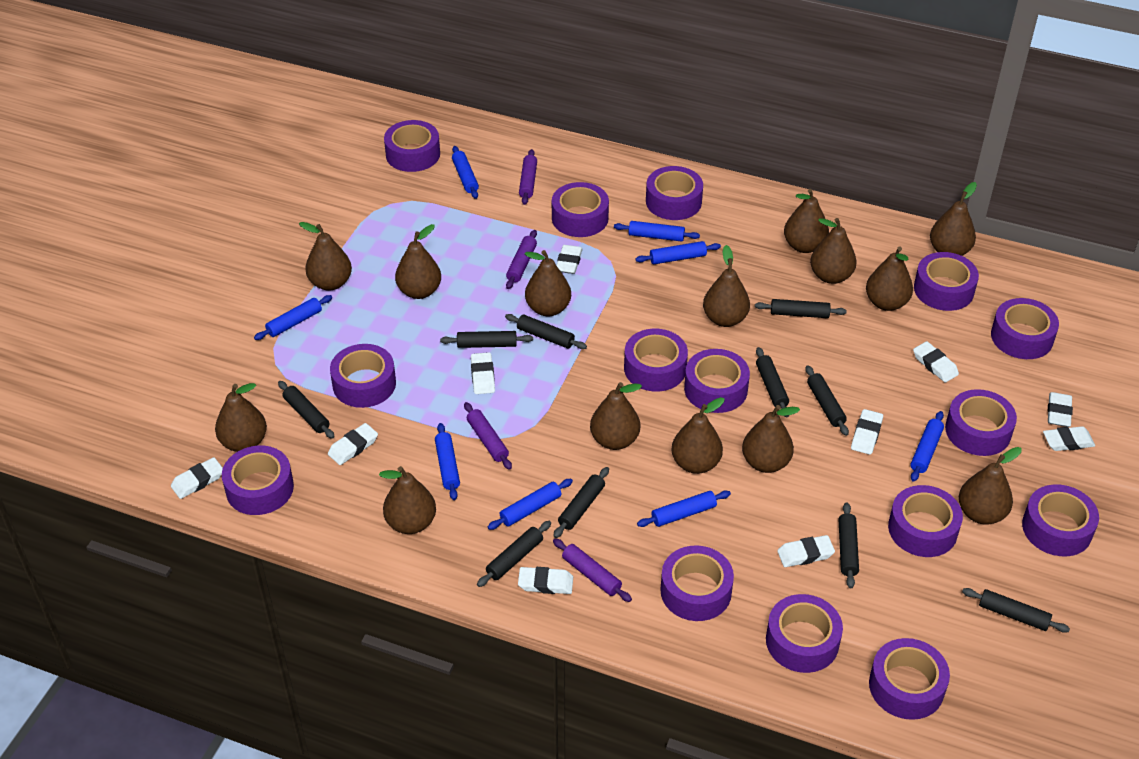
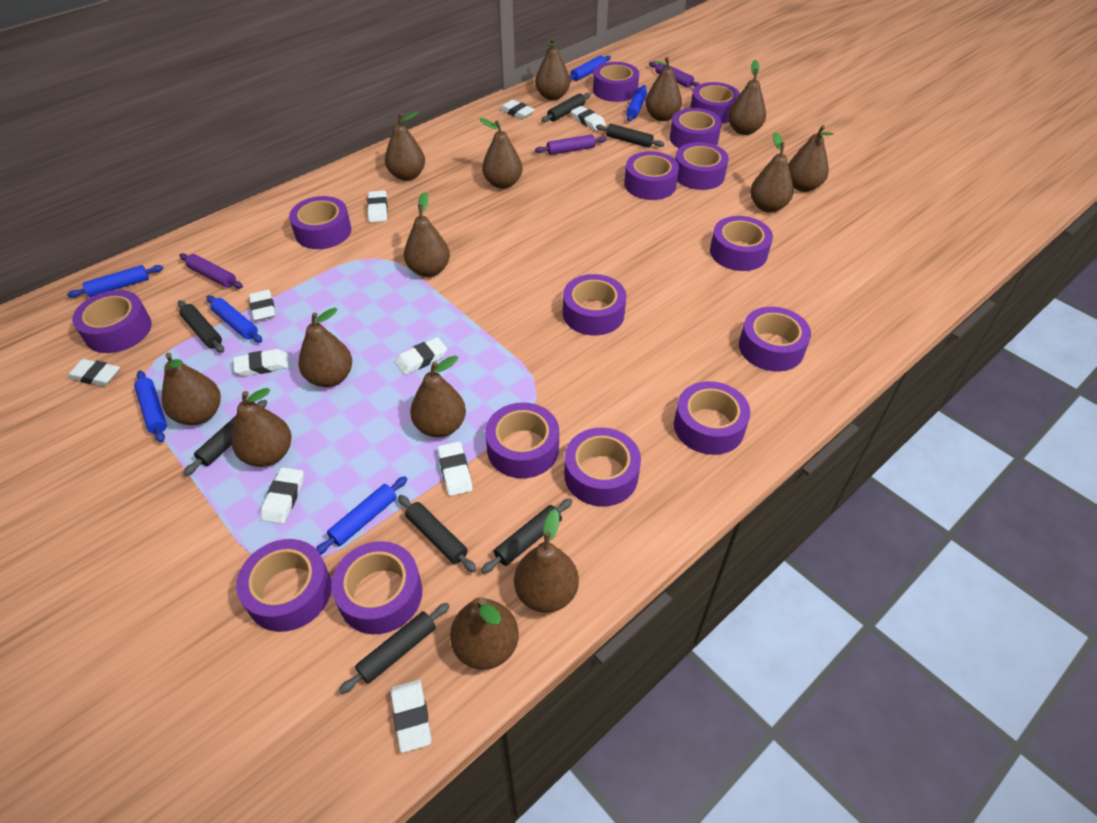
black rolling pin: 10 -> 7
blue rolling pin: 8 -> 6
purple rolling pin: 4 -> 3

